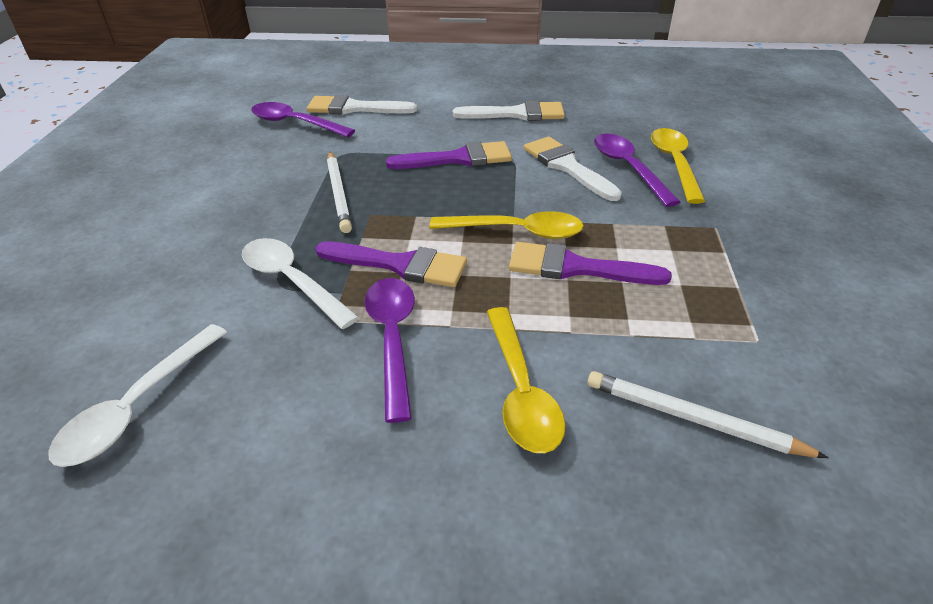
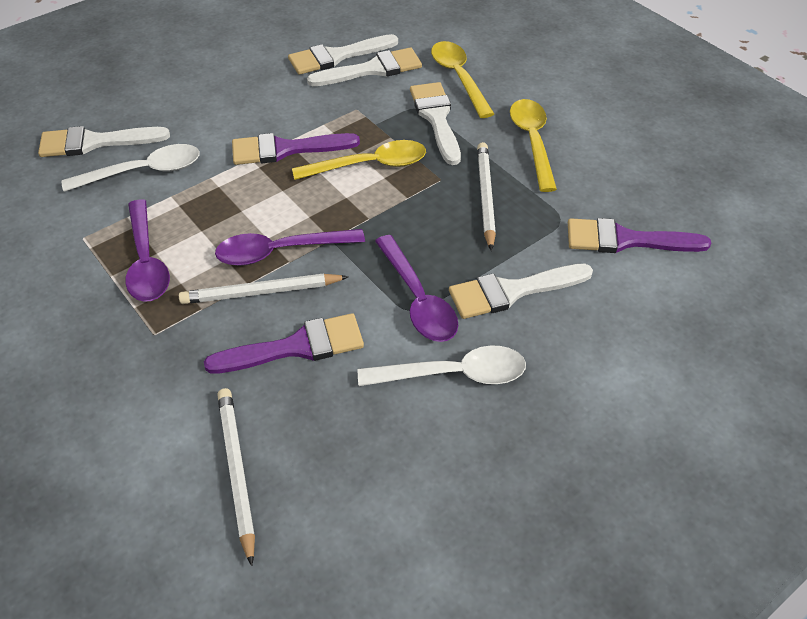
white brush: 3 -> 5
white pencil: 2 -> 3

